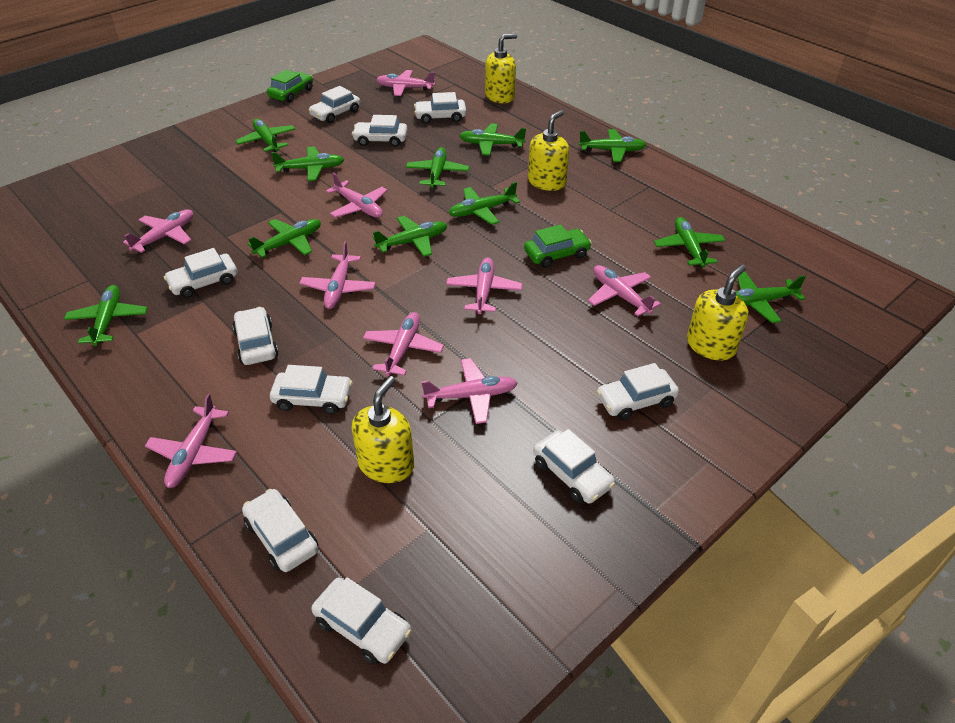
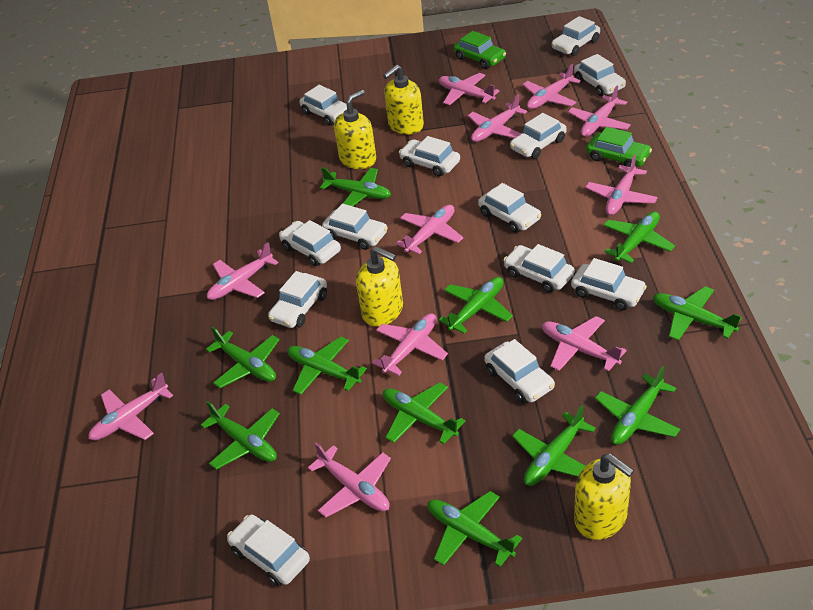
pink plane: 9 -> 11
white car: 10 -> 13

